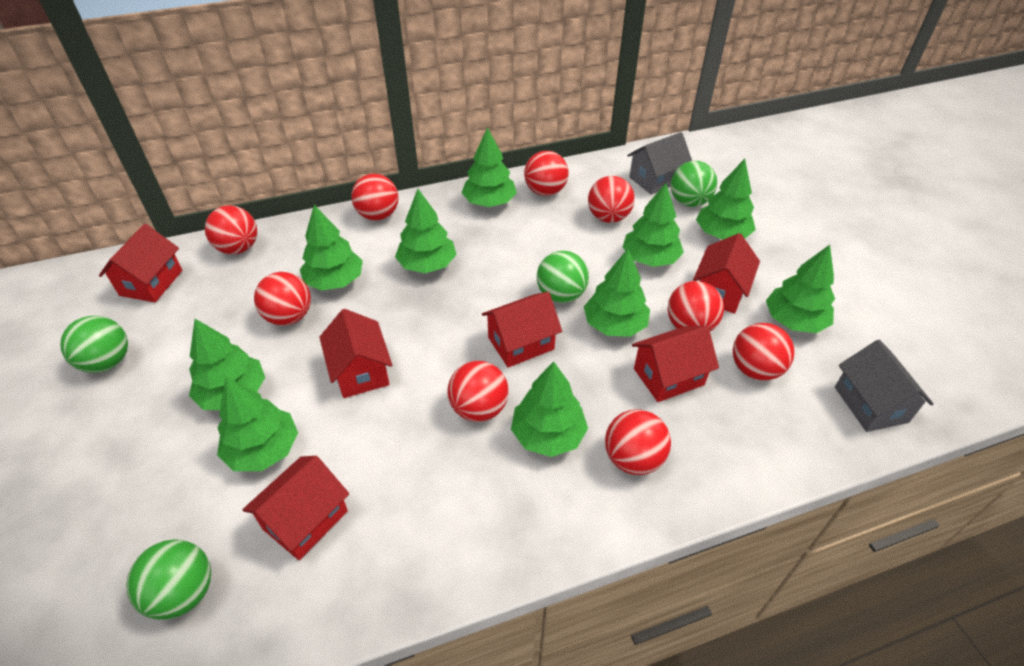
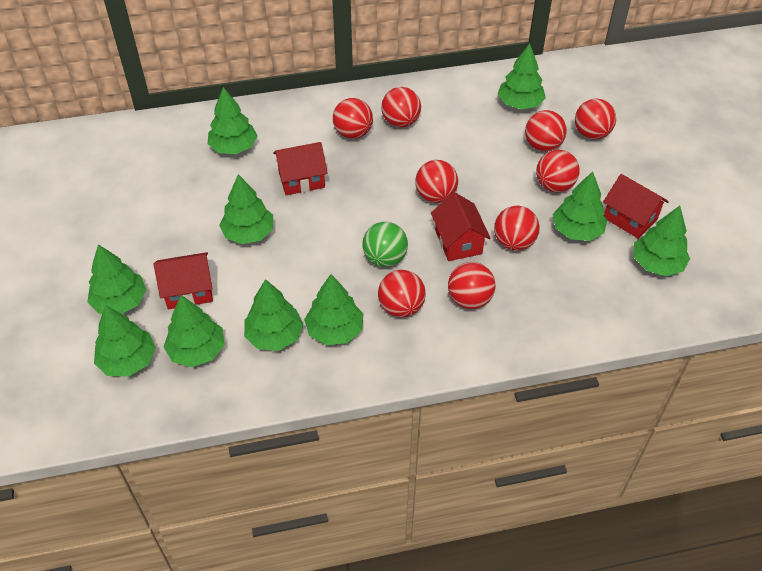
green ball: 4 -> 1
grey house: 2 -> 0
red house: 6 -> 4

